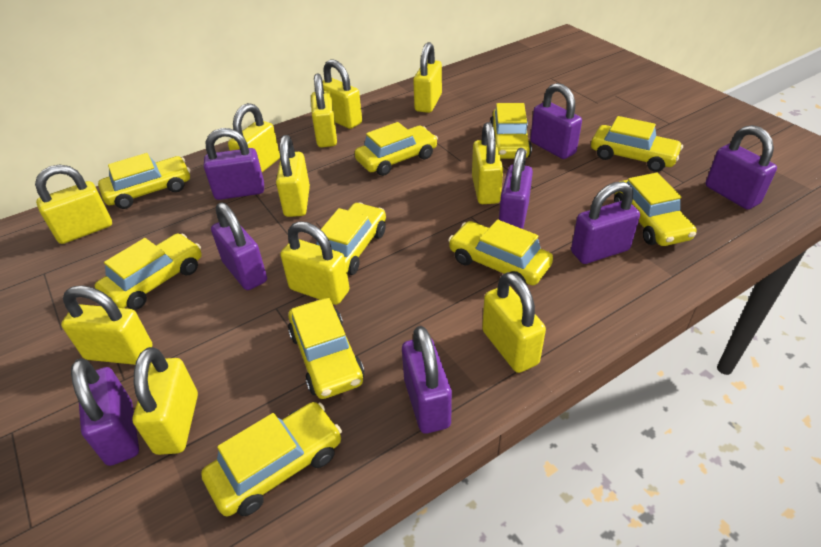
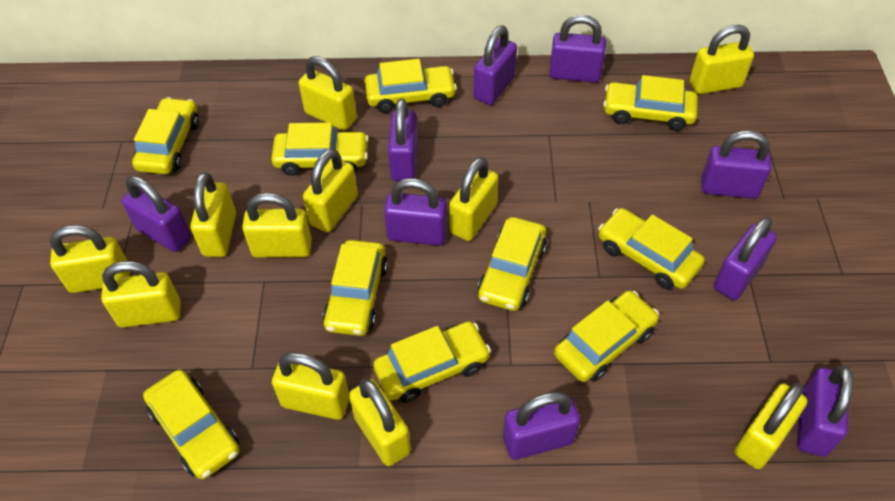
purple padlock: 8 -> 9

